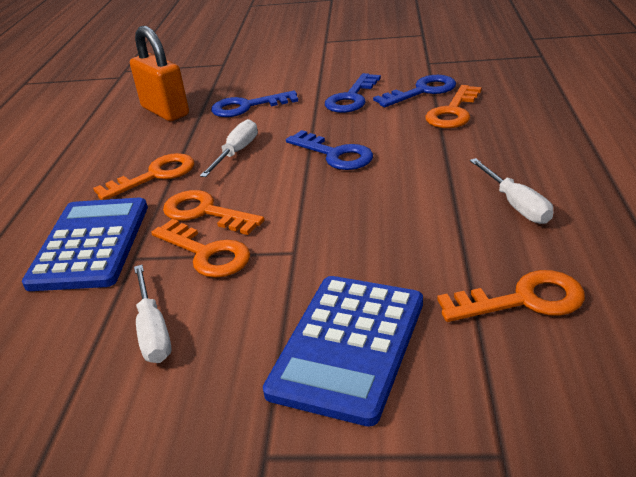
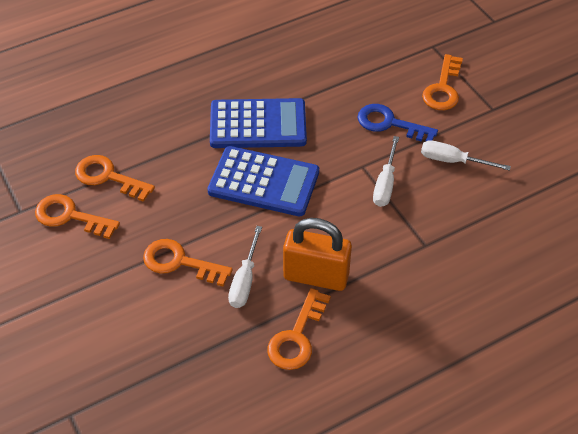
blue key: 4 -> 1

